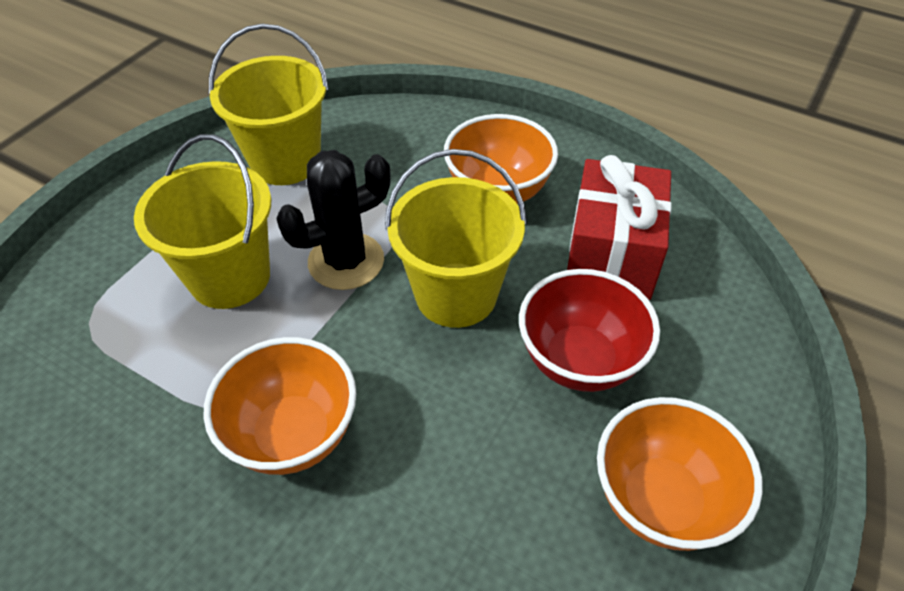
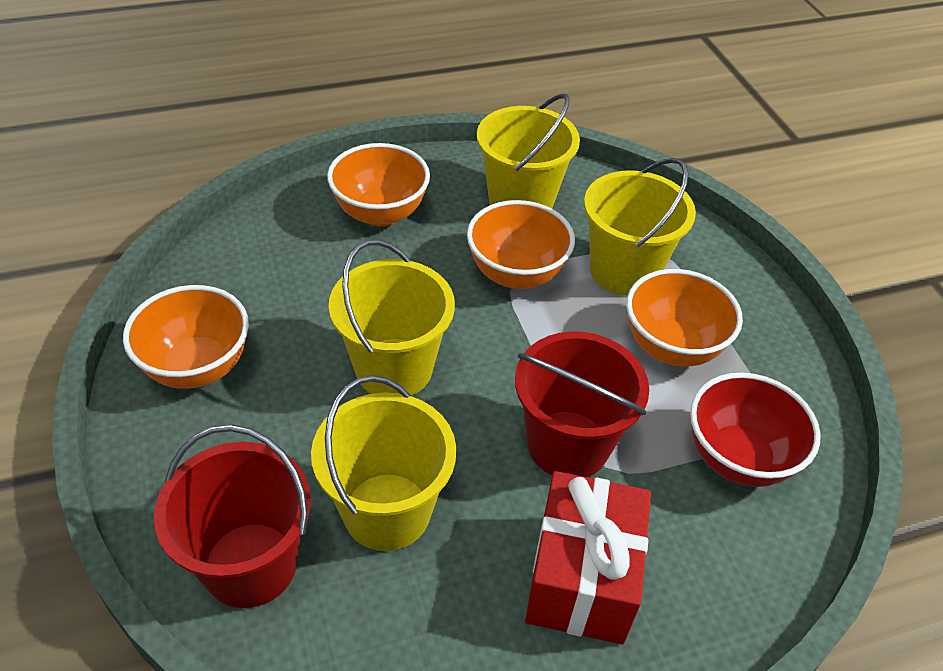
black cactus: 1 -> 0
orange bowl: 3 -> 4
red bucket: 0 -> 2
yellow bucket: 3 -> 4

